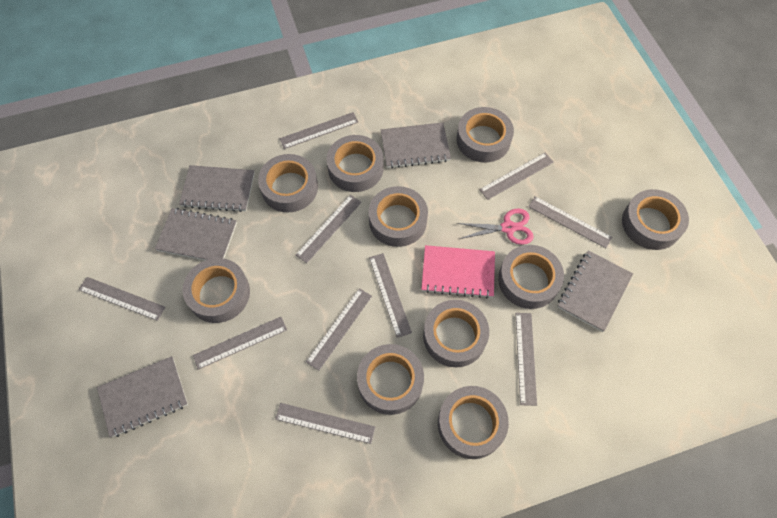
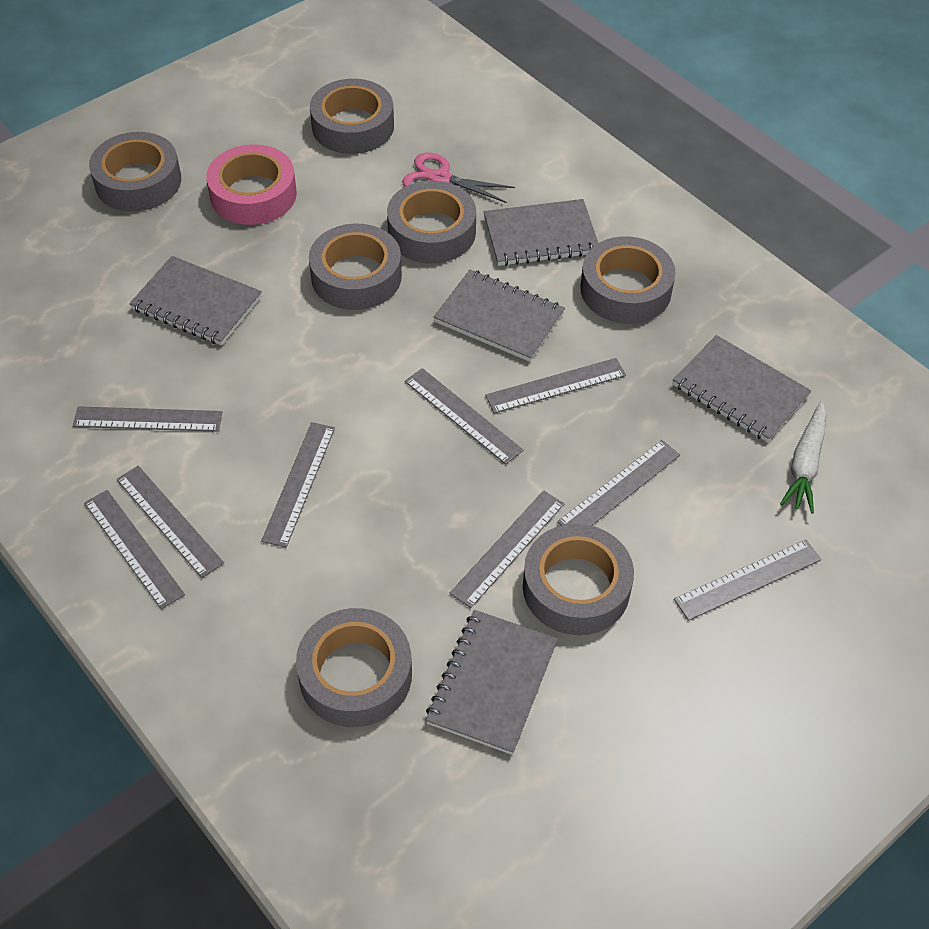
grey ruler: 10 -> 9
grey tape: 10 -> 7
pink notebook: 1 -> 0
pink tape: 0 -> 1
white carrot: 0 -> 1

